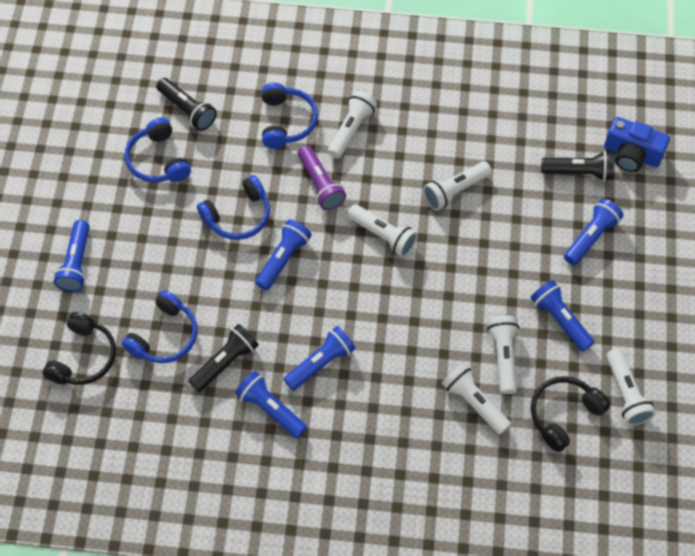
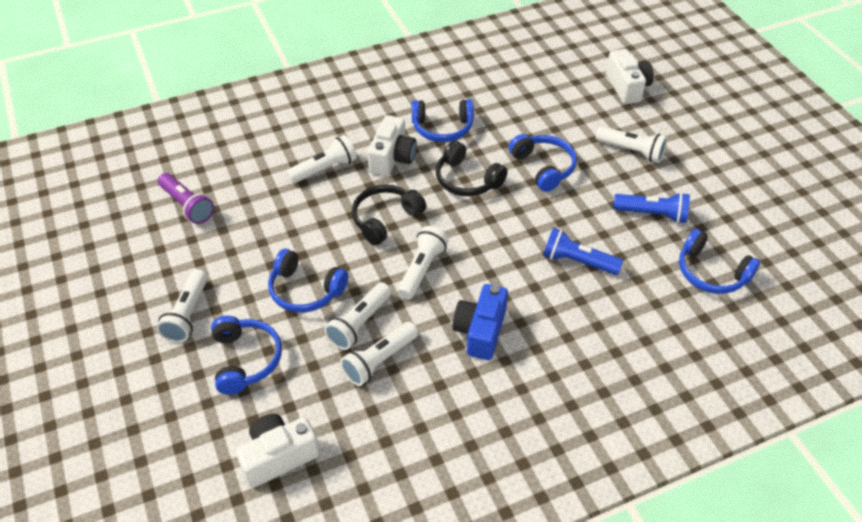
black flashlight: 3 -> 0
blue flashlight: 6 -> 2
blue headphones: 4 -> 5
white camera: 0 -> 3

